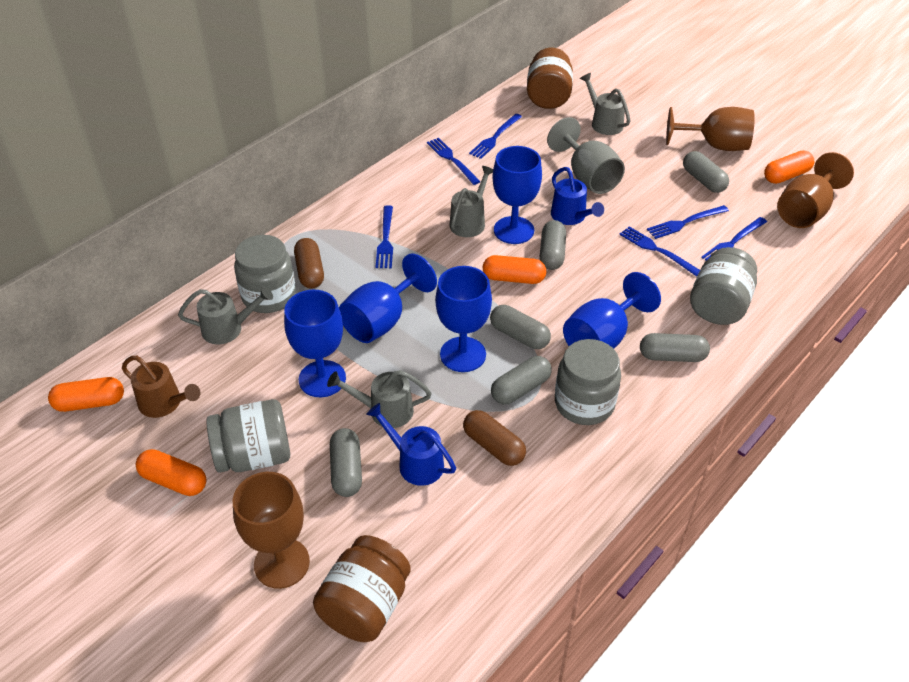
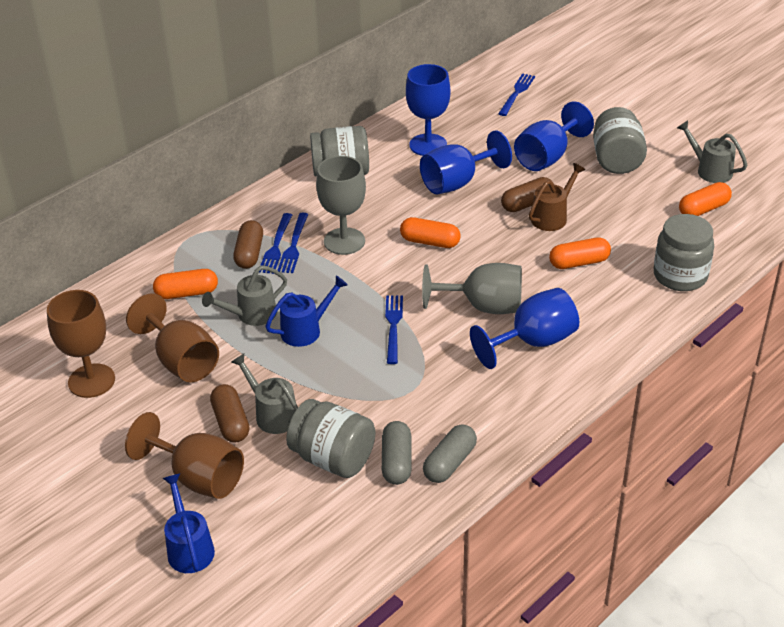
blue fork: 6 -> 4
blue goblet: 5 -> 4
brown capsule: 2 -> 3
brown jar: 2 -> 0
grey capsule: 6 -> 2
grey goblet: 1 -> 2
grey watering can: 4 -> 3

